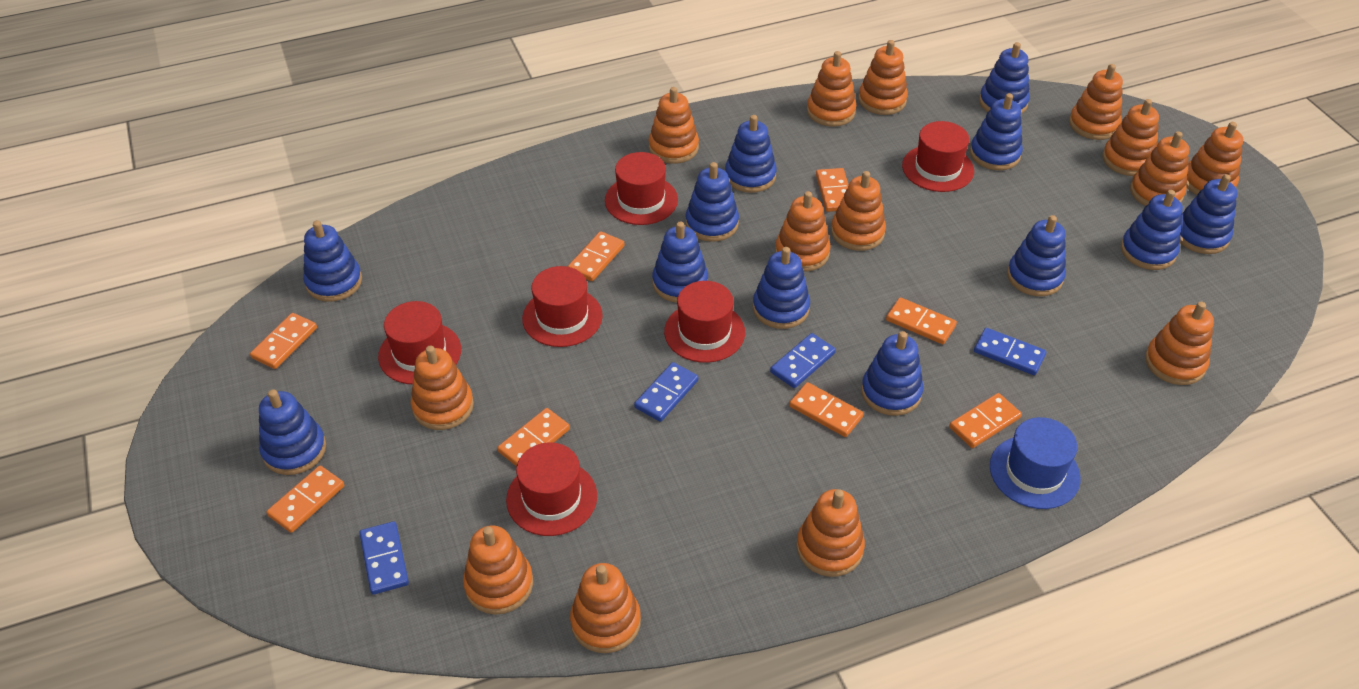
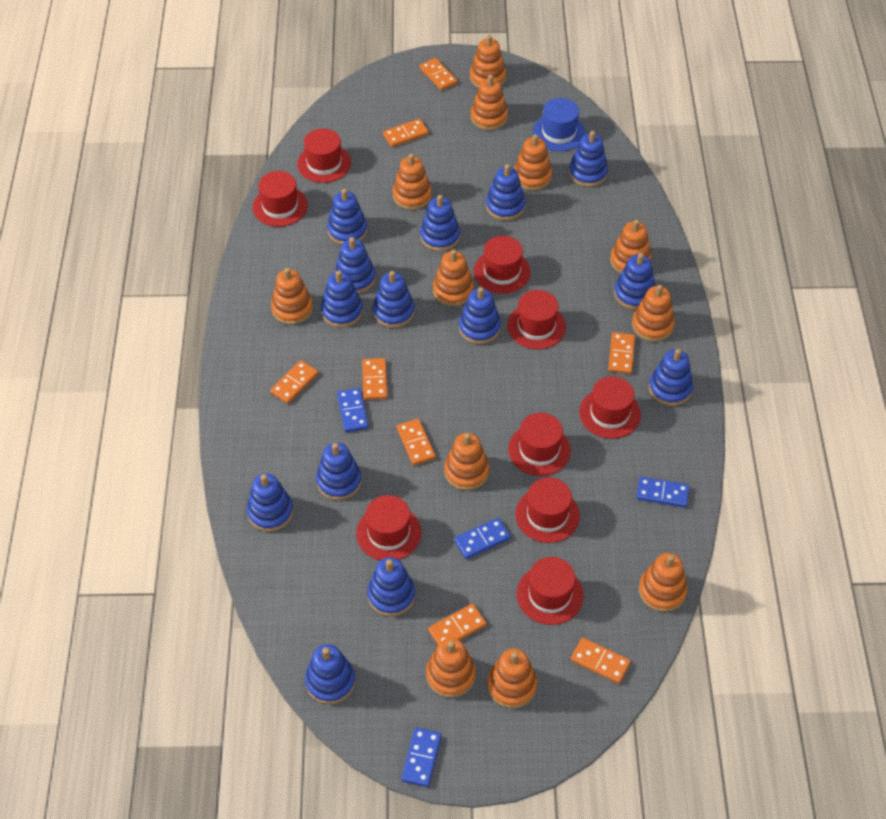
blue stacking toy: 12 -> 14
orange stacking toy: 14 -> 12
red hat: 6 -> 9

